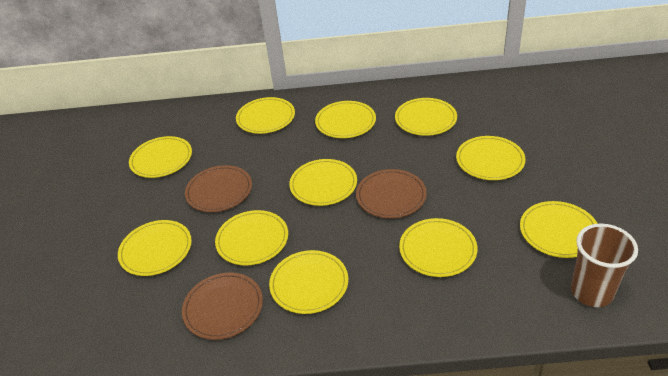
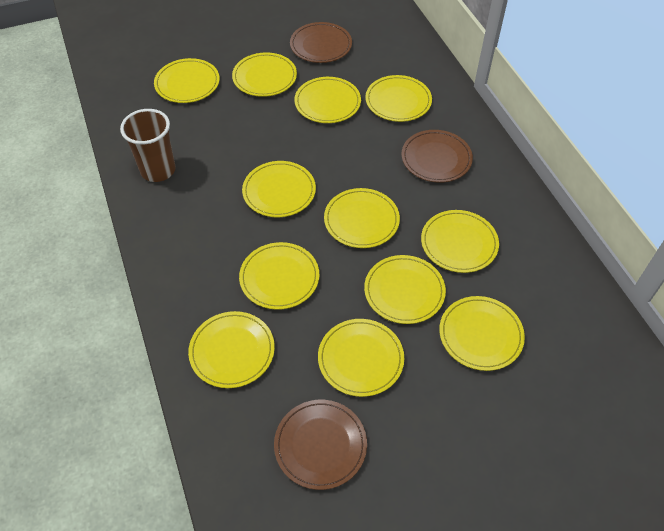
yellow plate: 11 -> 12

